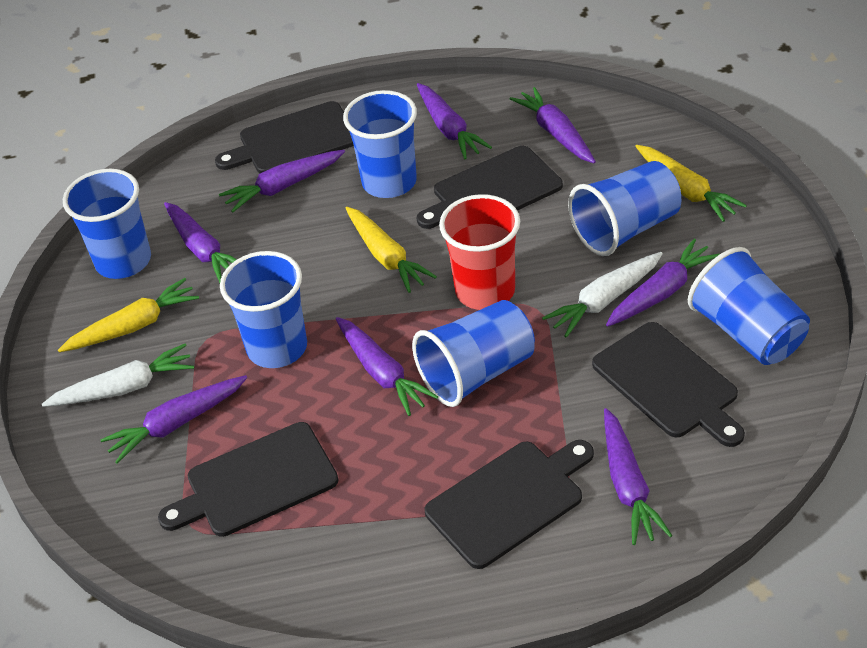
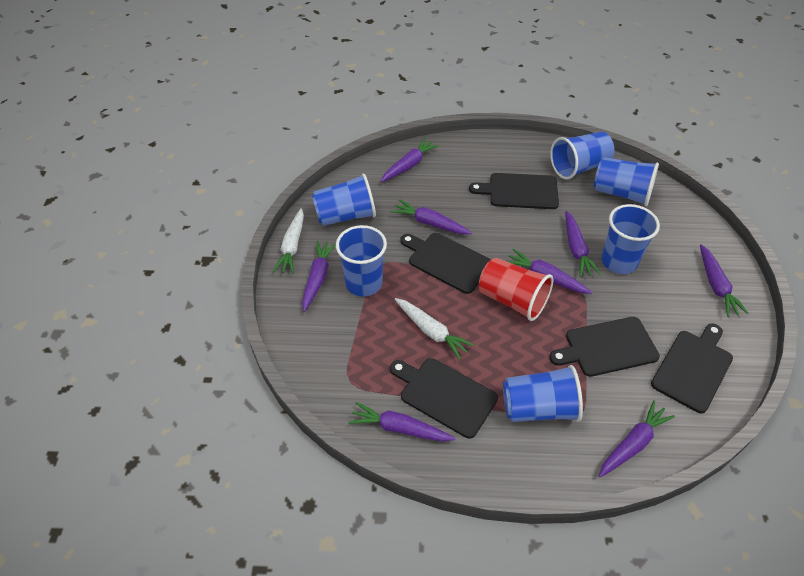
yellow carrot: 3 -> 0

